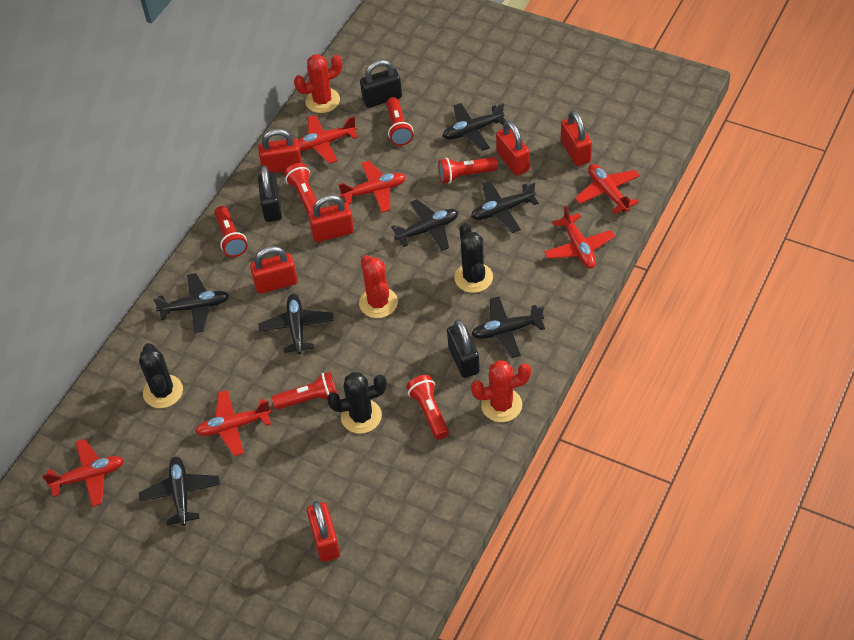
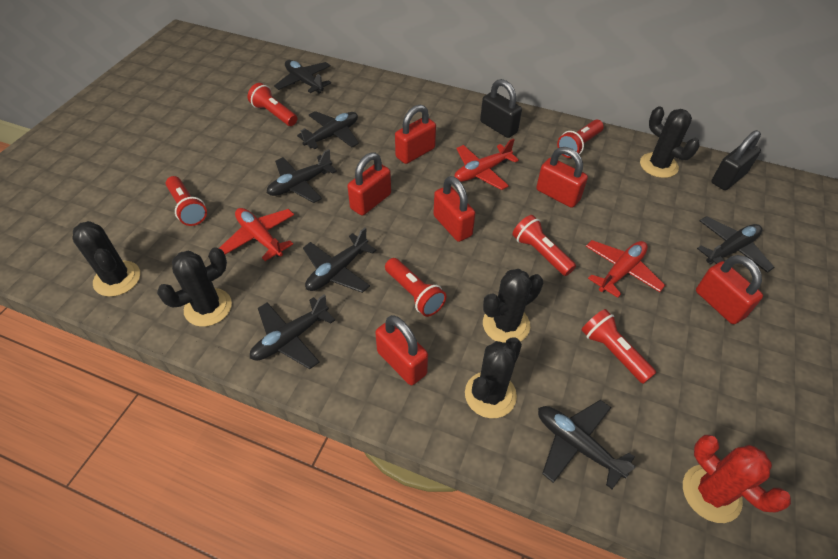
black cactus: 3 -> 5
black padlock: 3 -> 2
red cactus: 3 -> 1
red plane: 6 -> 3

